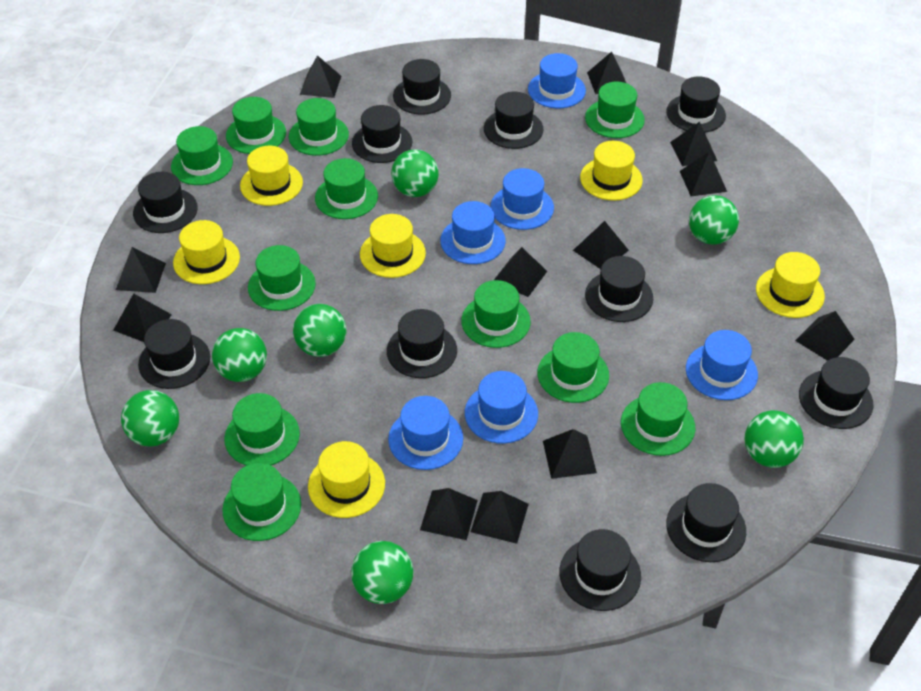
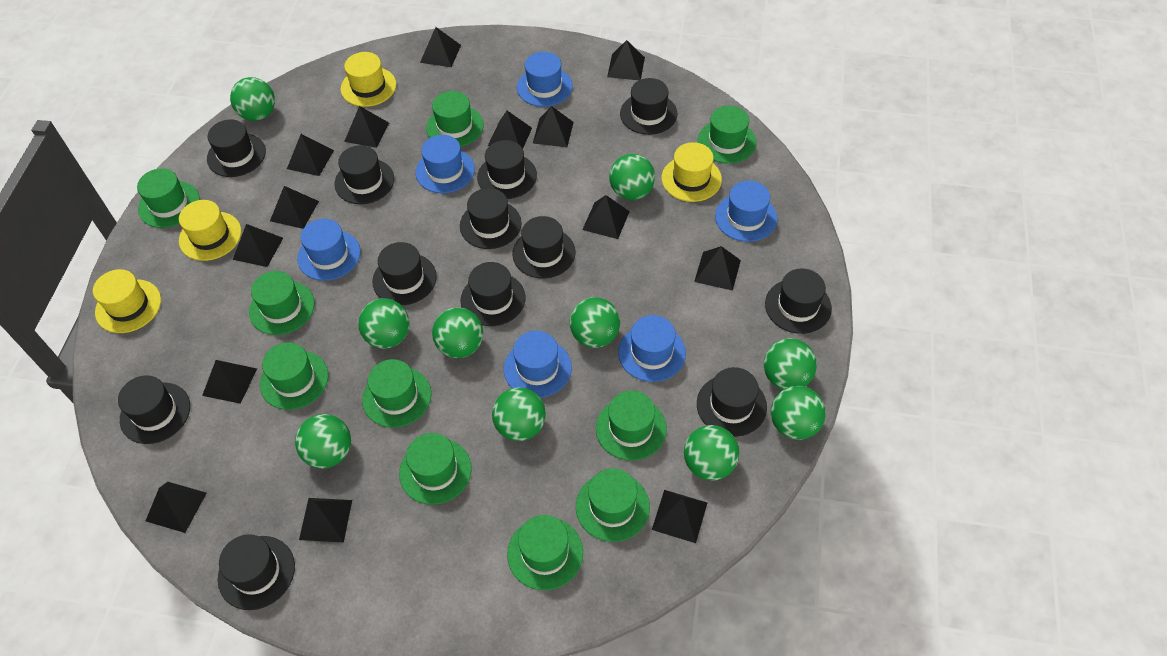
black hat: 11 -> 12
black pyramid: 12 -> 14
green ball: 7 -> 10
green hat: 11 -> 10
yellow hat: 6 -> 4

